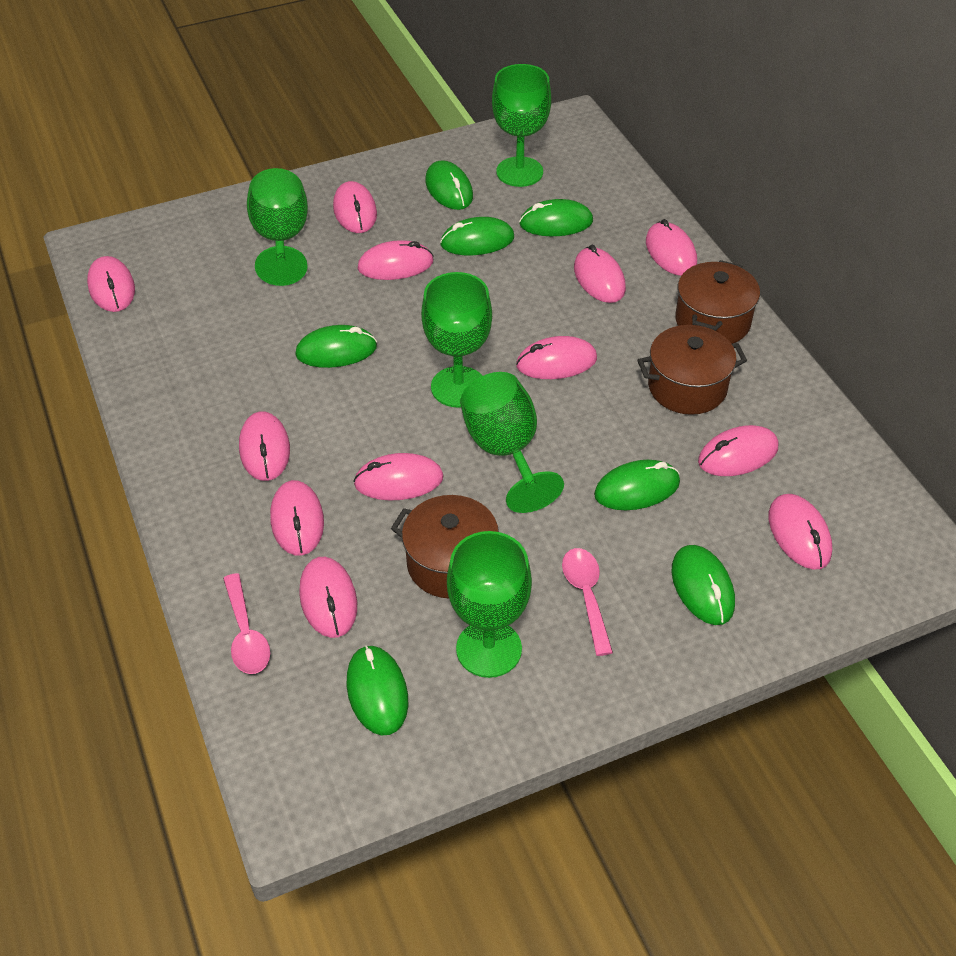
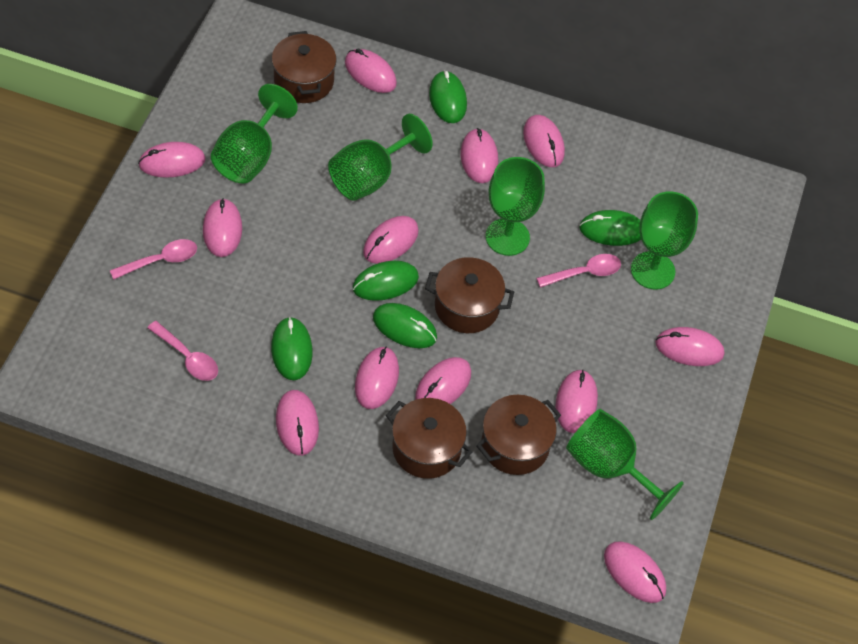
brown pot: 3 -> 4
green mouse: 7 -> 5
pink spoon: 2 -> 3

